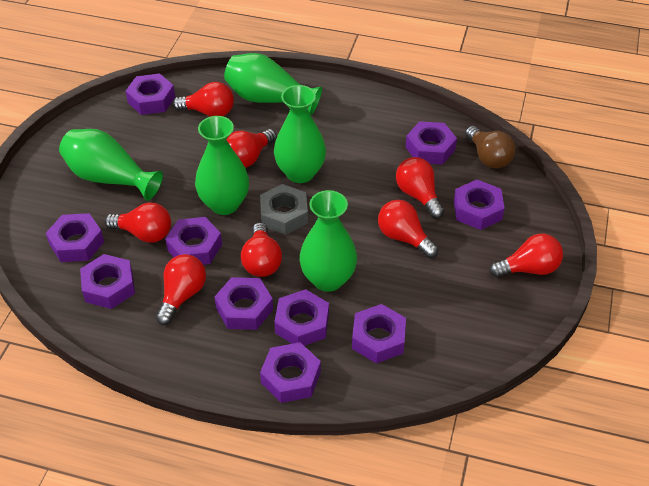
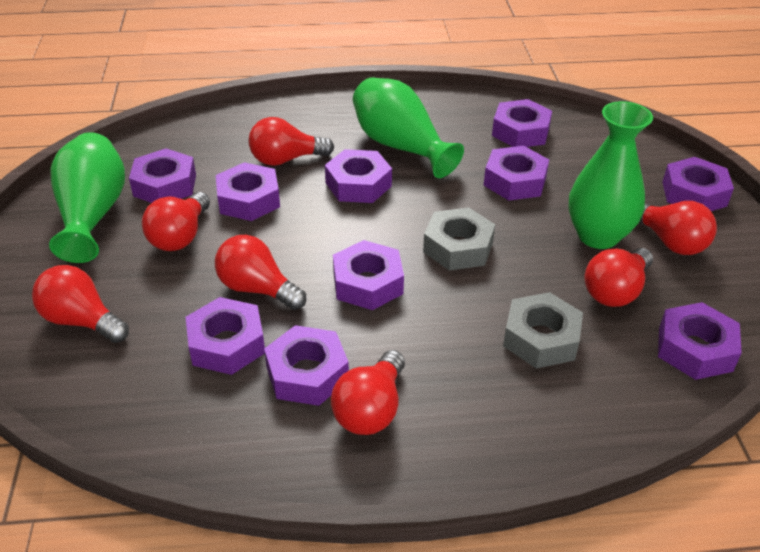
brown light bulb: 1 -> 0
green vase: 5 -> 3
grey nut: 1 -> 2
red light bulb: 8 -> 7

